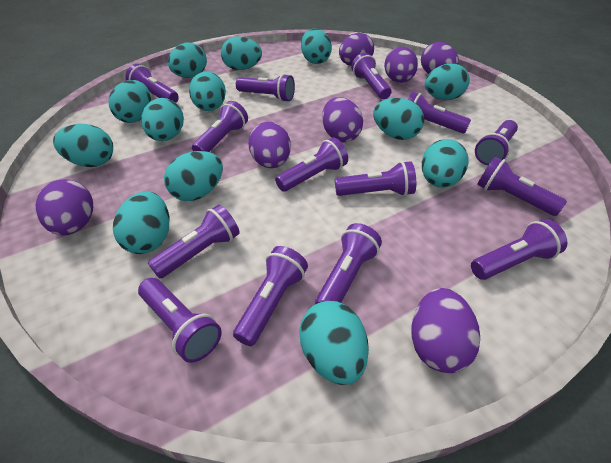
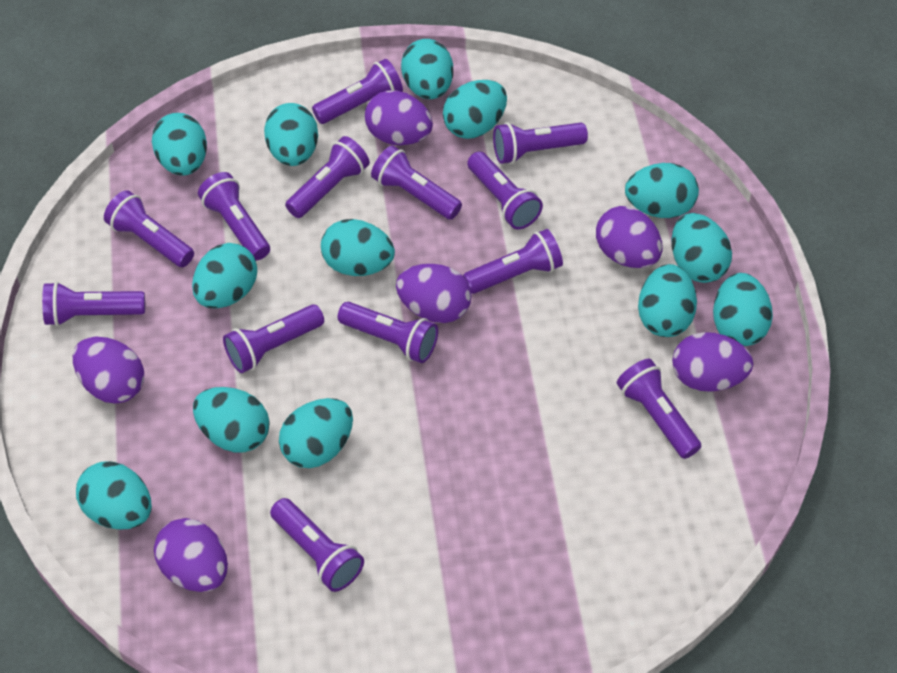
purple egg: 7 -> 6
purple flashlight: 14 -> 13

